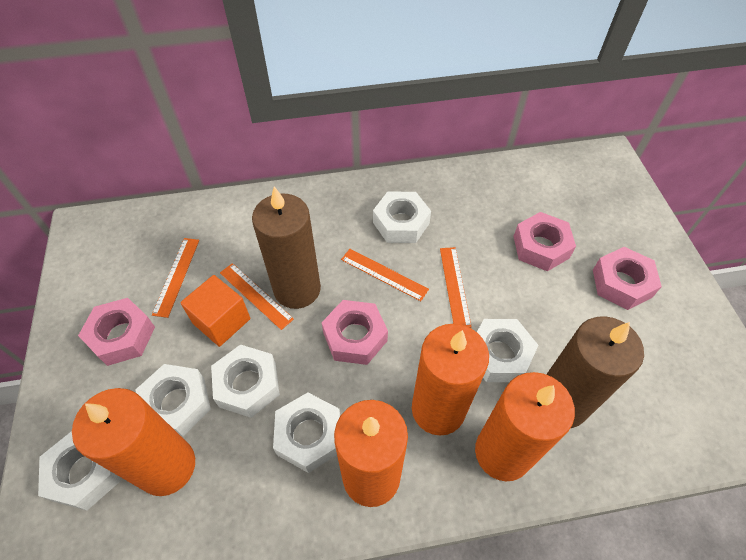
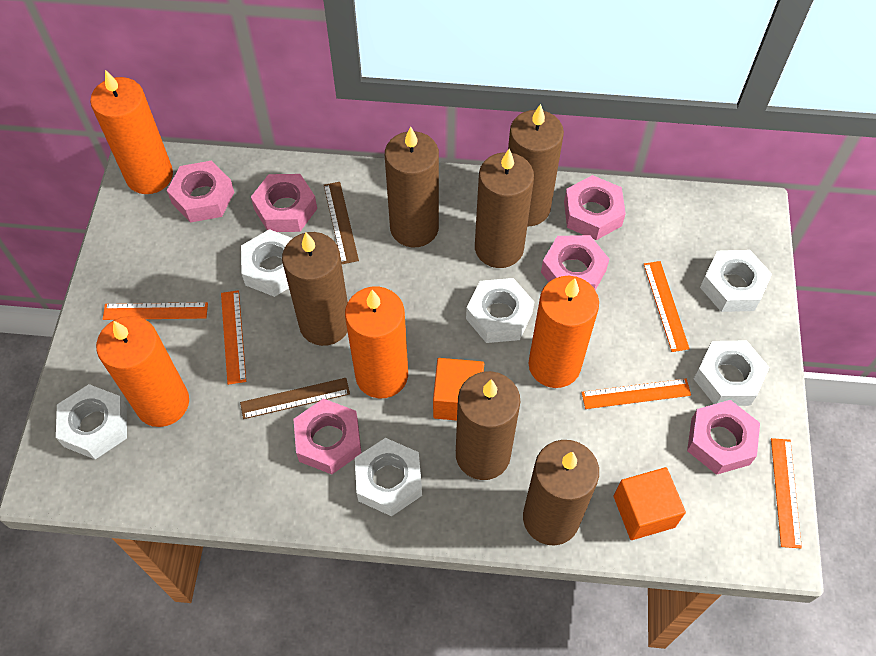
brown candle: 2 -> 6
brown ruler: 0 -> 2
orange cube: 1 -> 2
orange ruler: 4 -> 5
pink nut: 4 -> 6

